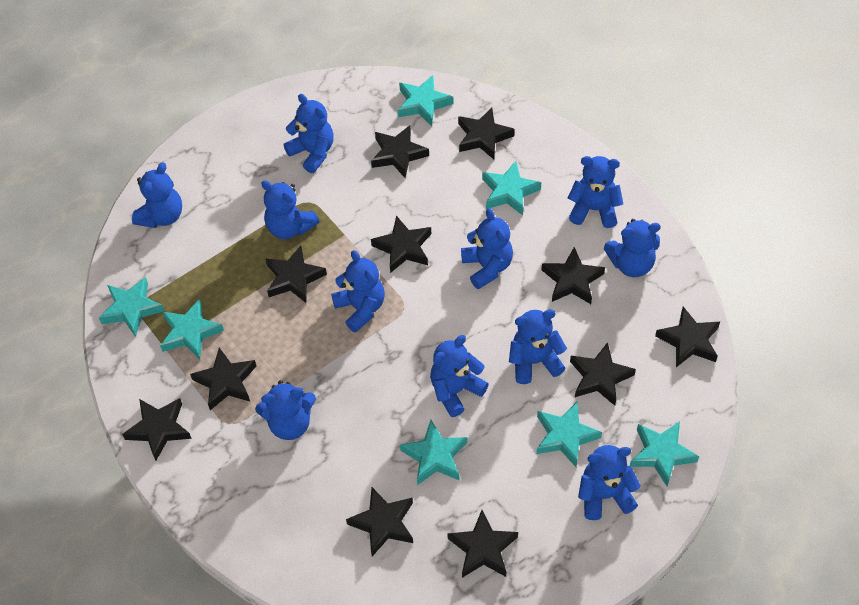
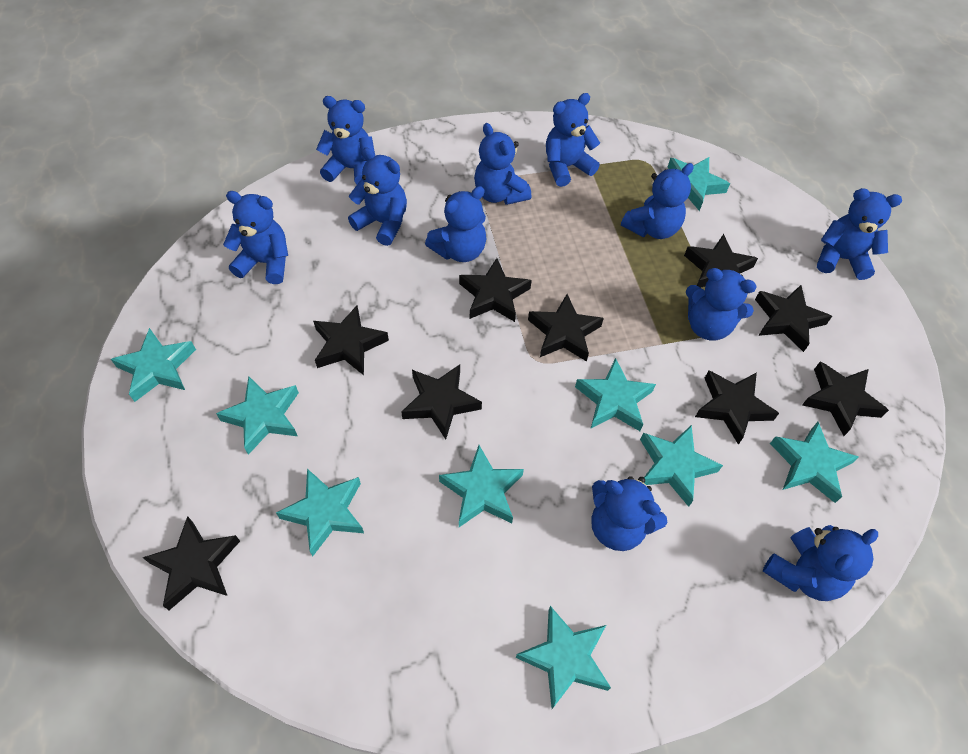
black star: 11 -> 9
turquoise star: 7 -> 9

